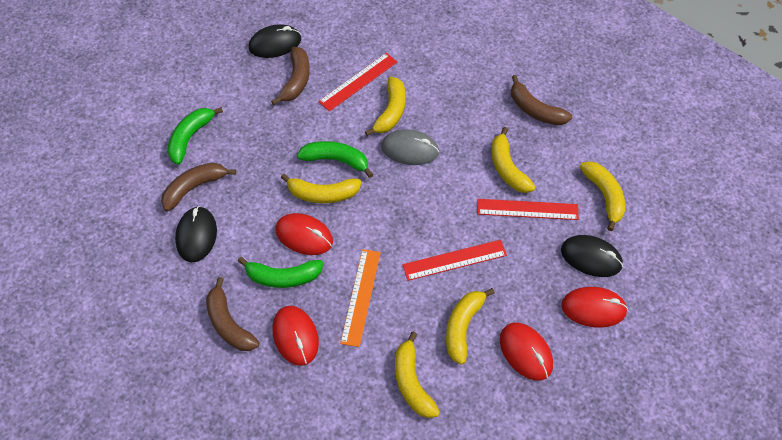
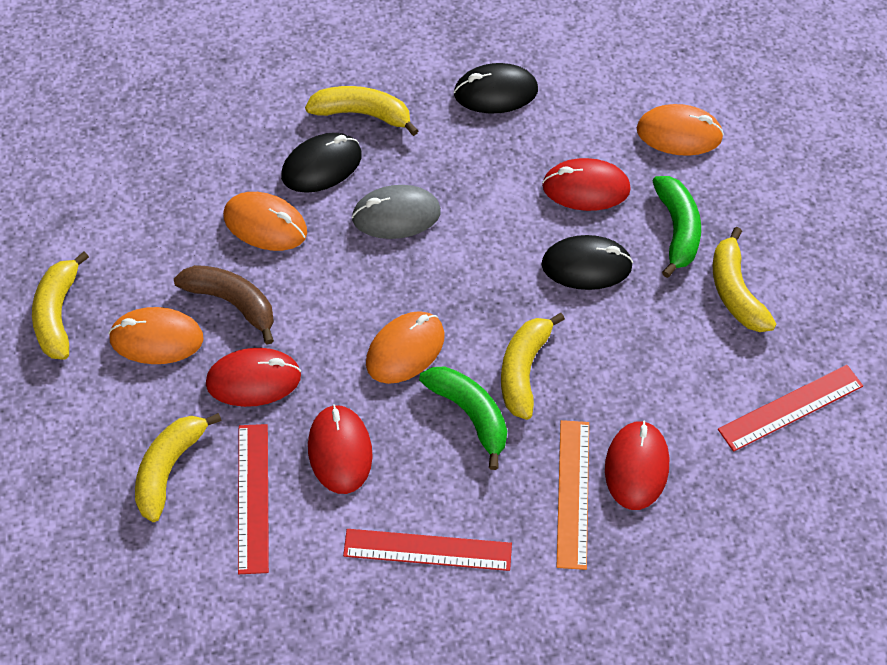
brown banana: 4 -> 1
green banana: 3 -> 2
orange mouse: 0 -> 4
yellow banana: 6 -> 5

